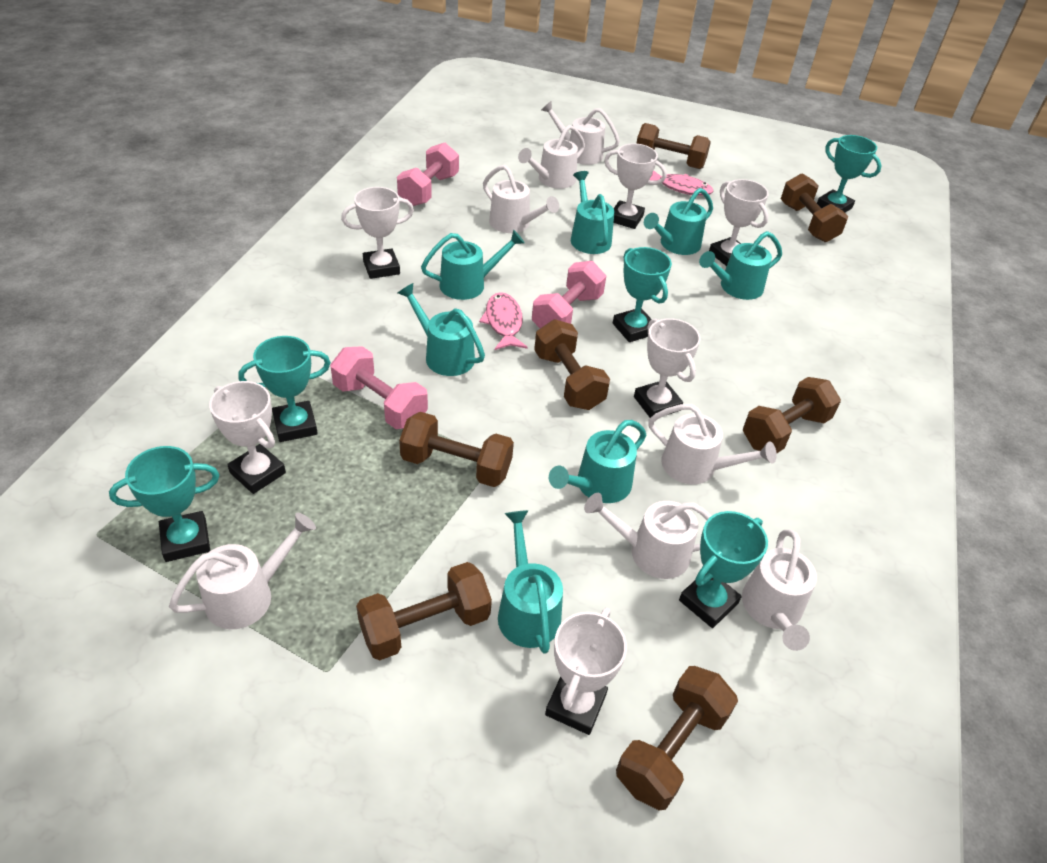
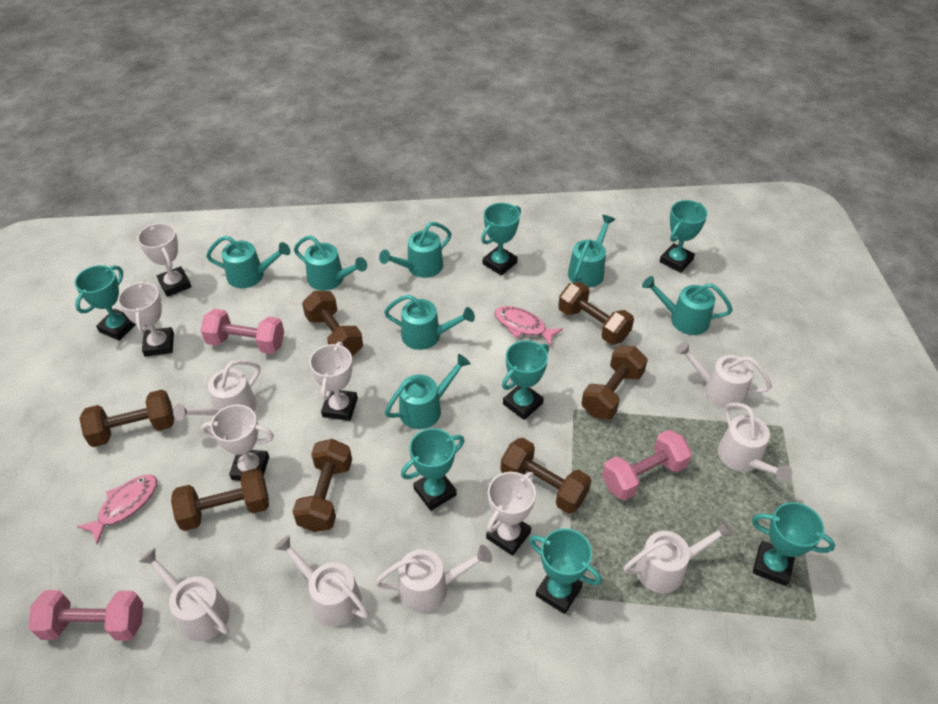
turquoise trophy: 5 -> 7
white trophy: 6 -> 5

